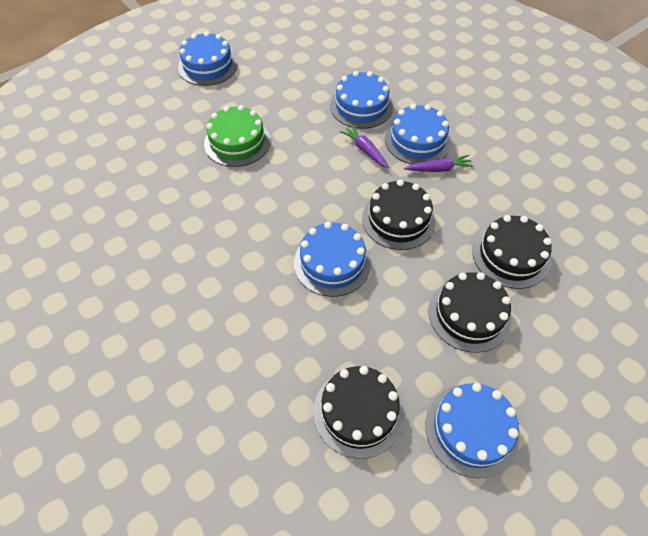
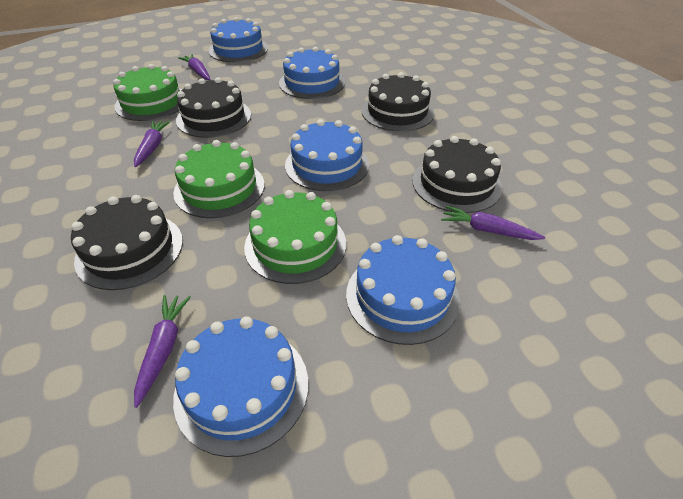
green cake: 1 -> 3
purple carrot: 2 -> 4

